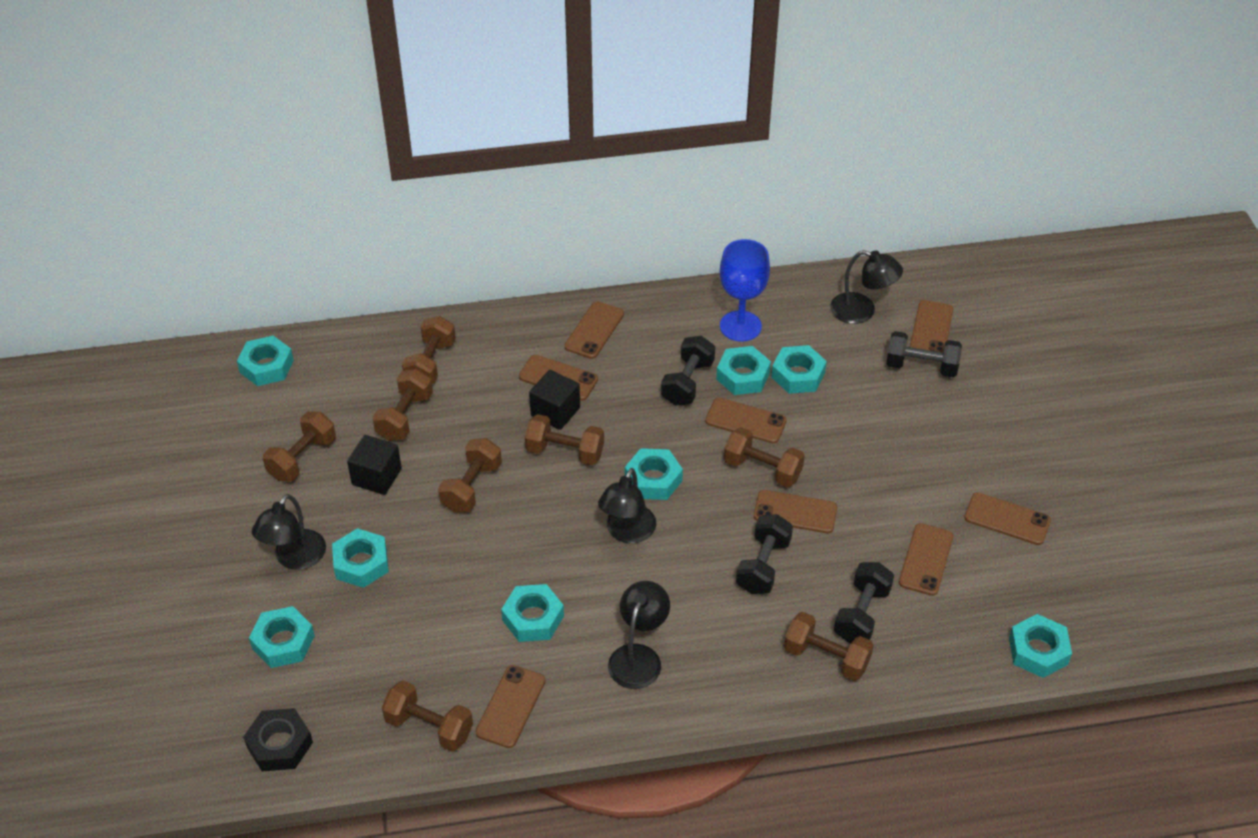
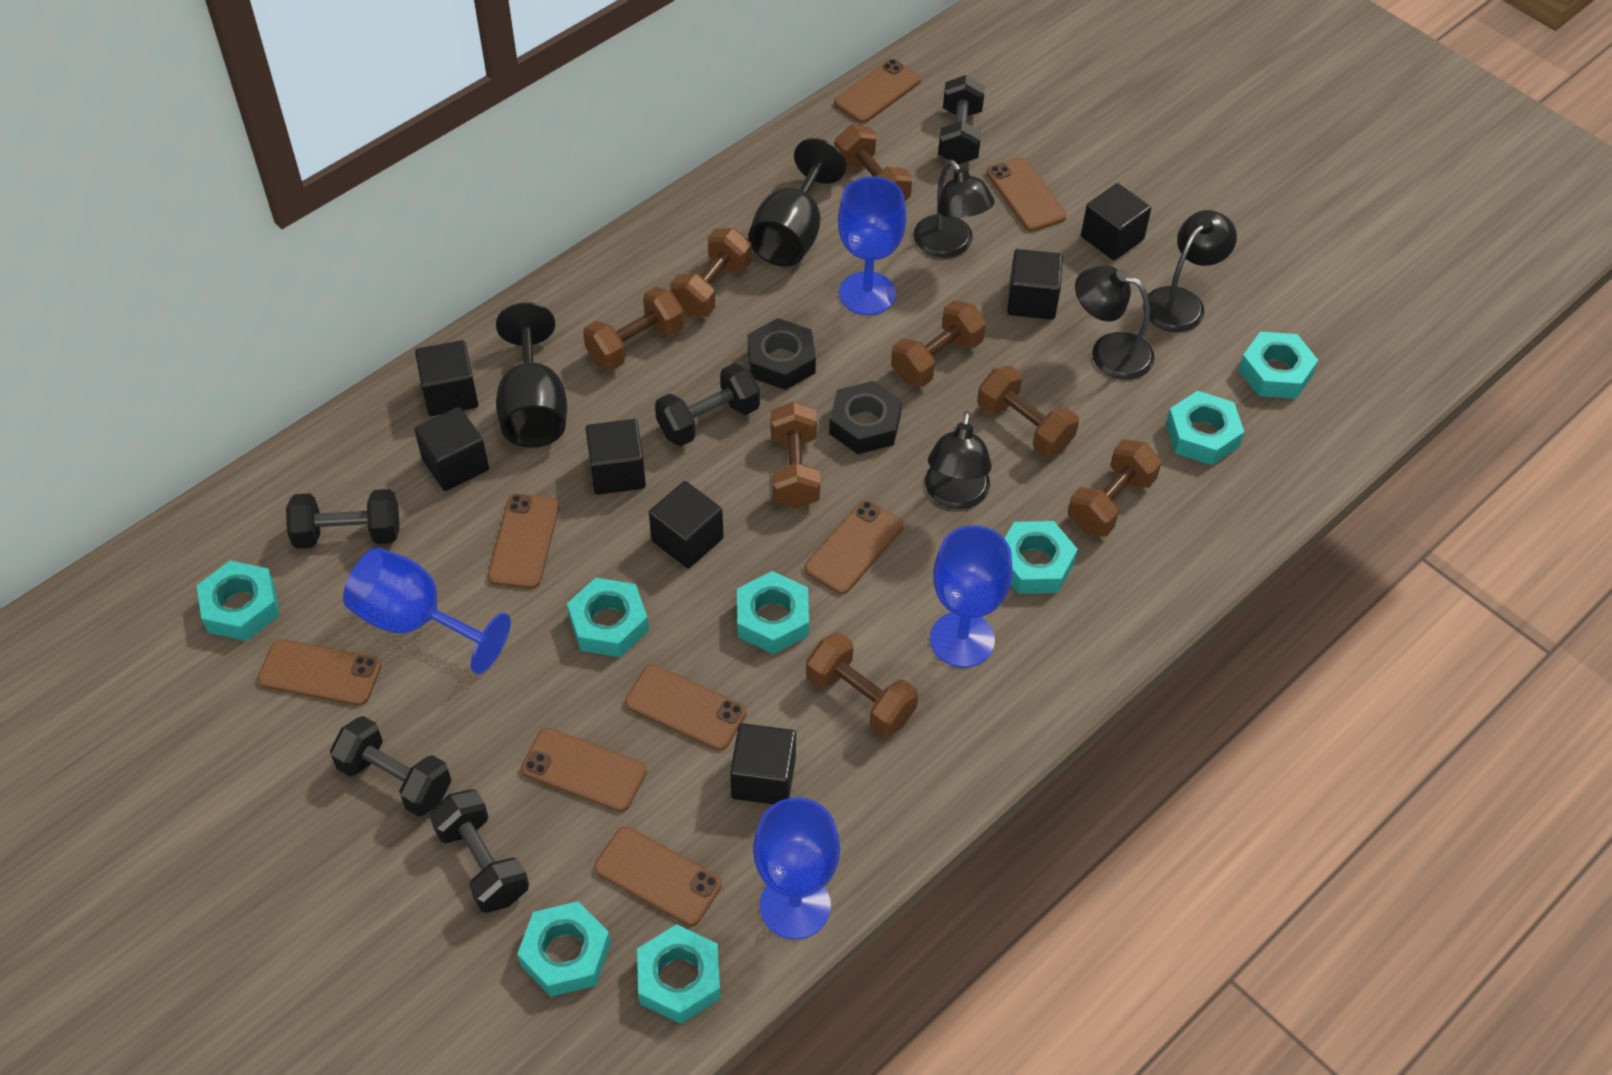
black cube: 2 -> 7
black dumbbell: 4 -> 5
black goblet: 0 -> 2
black nut: 1 -> 2
blue goblet: 1 -> 4

